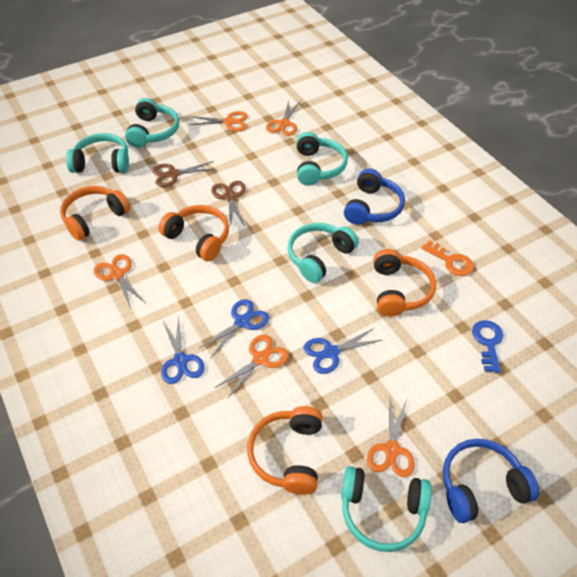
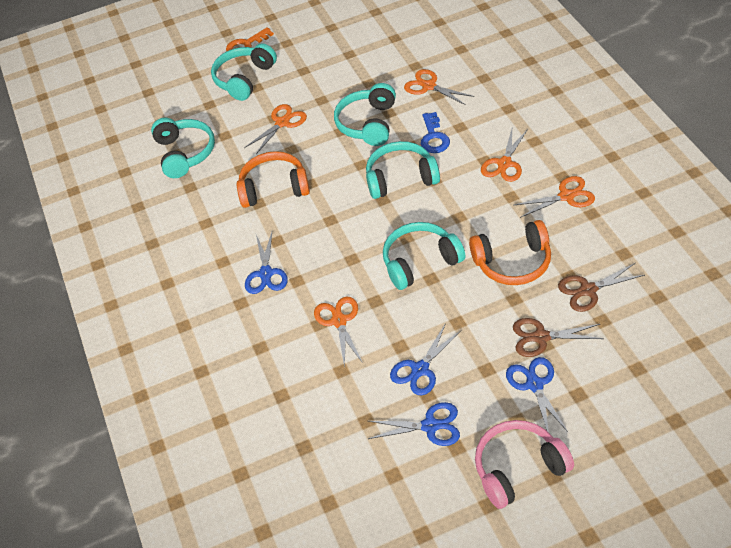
blue headphones: 2 -> 0
blue scissors: 3 -> 4
orange headphones: 4 -> 2
pink headphones: 0 -> 1

